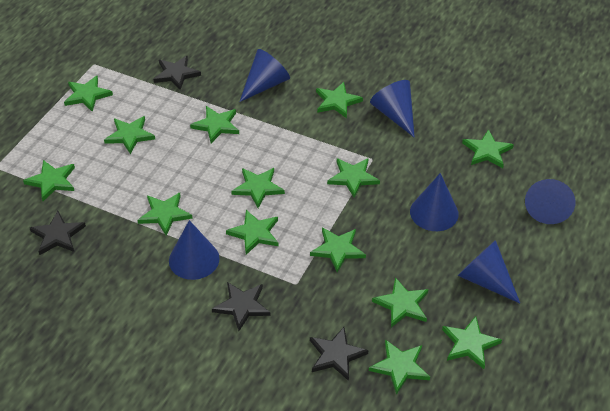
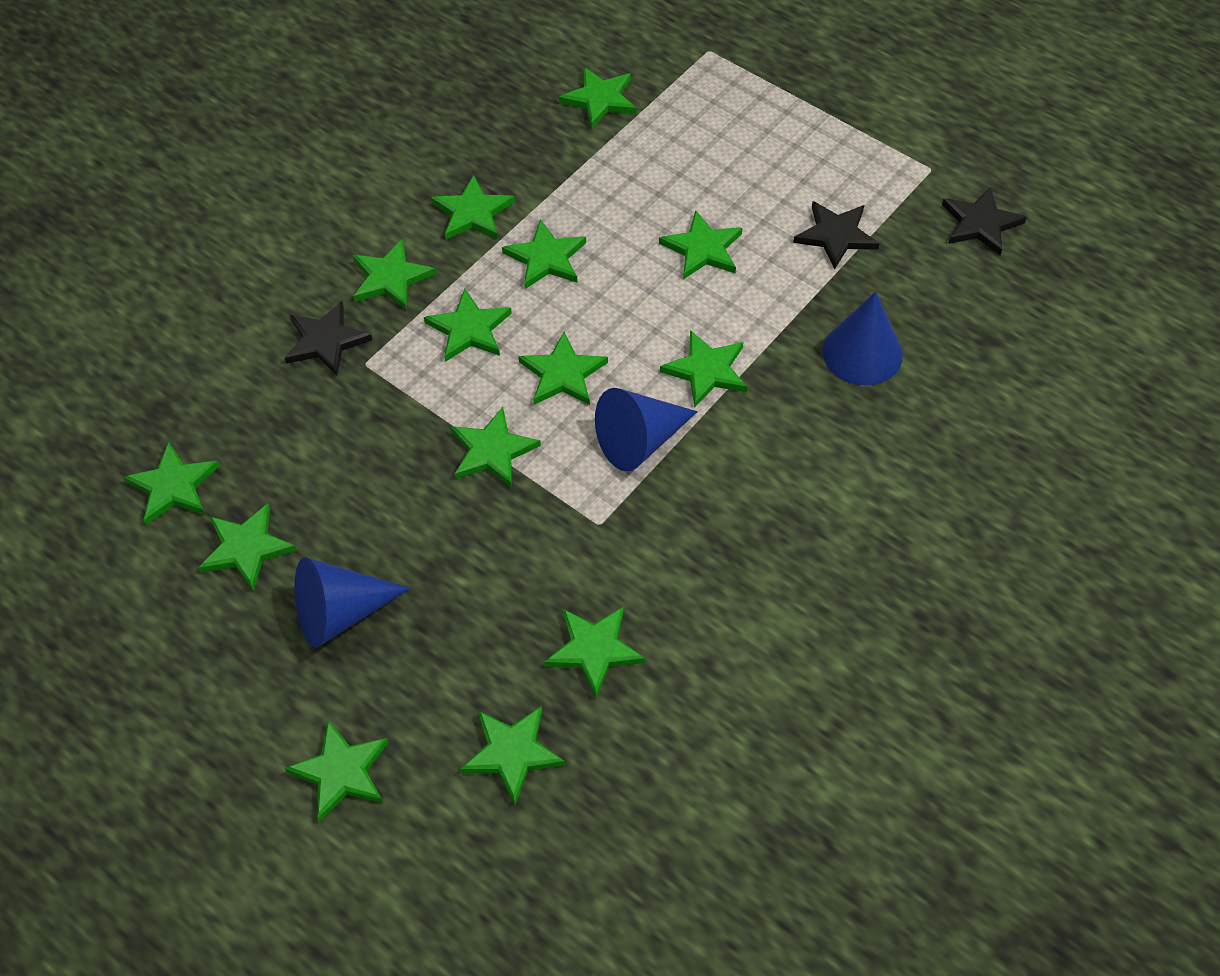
black star: 4 -> 3
blue cone: 6 -> 3

